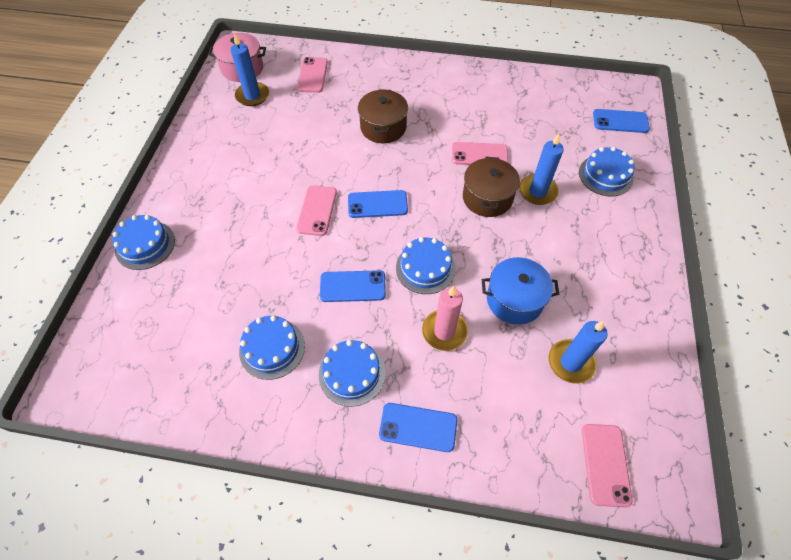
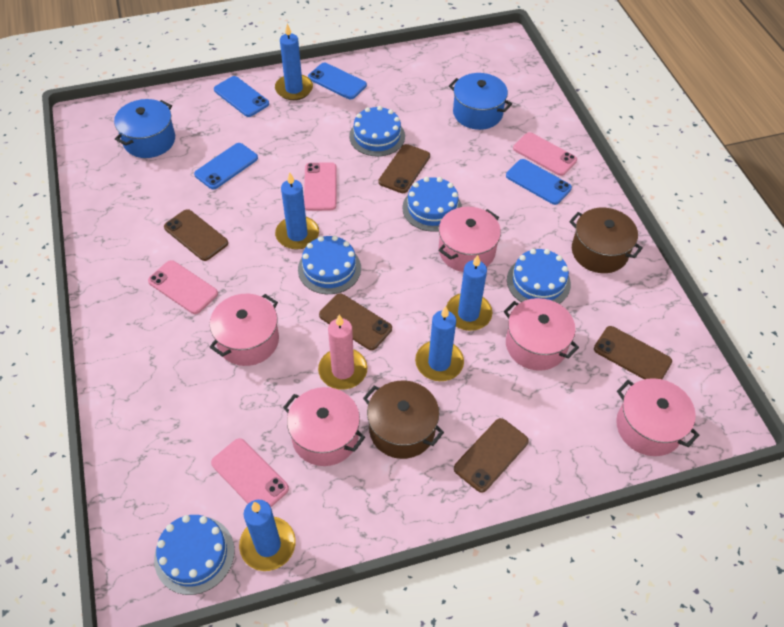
blue candle: 3 -> 5
blue pot: 1 -> 2
brown phone: 0 -> 5
pink pot: 1 -> 5

